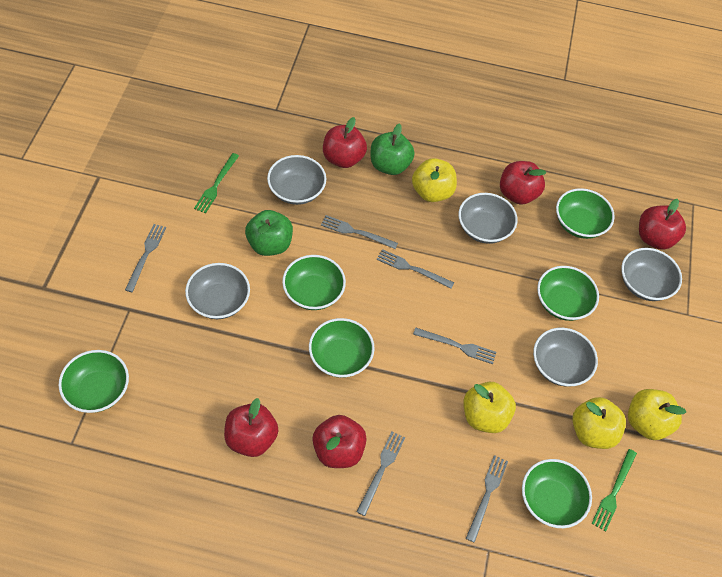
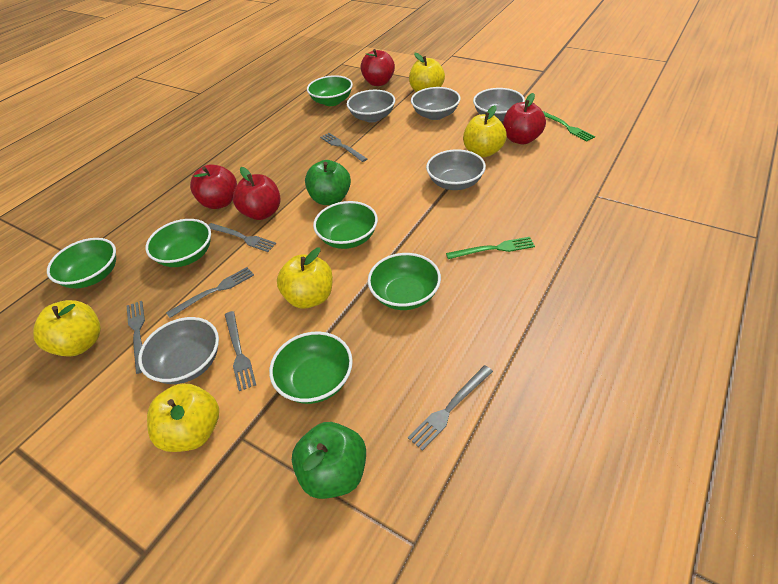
red apple: 5 -> 4
yellow apple: 4 -> 5

